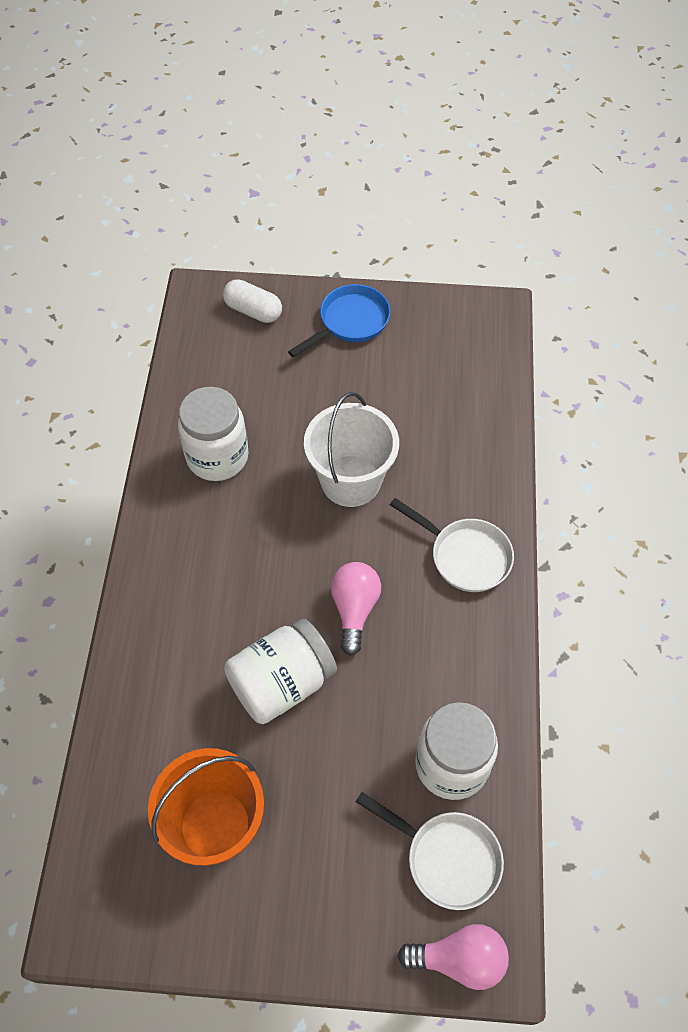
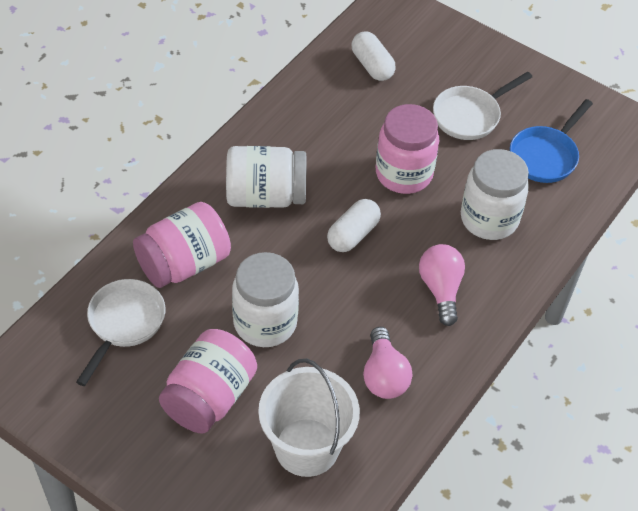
orange bucket: 1 -> 0
pink jar: 0 -> 3
white capsule: 1 -> 2

